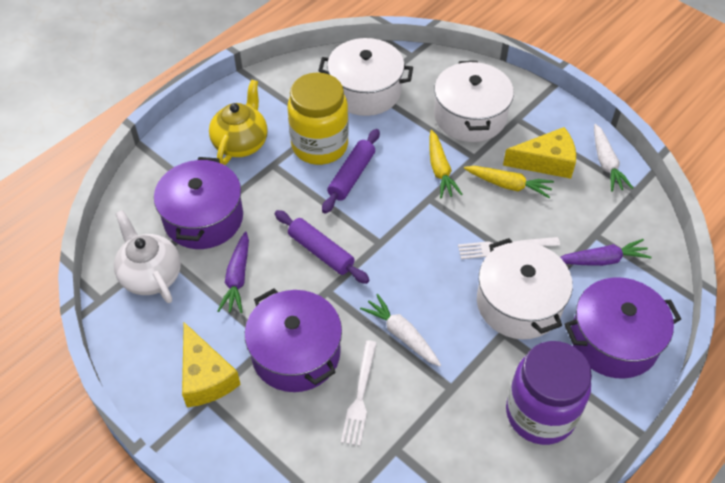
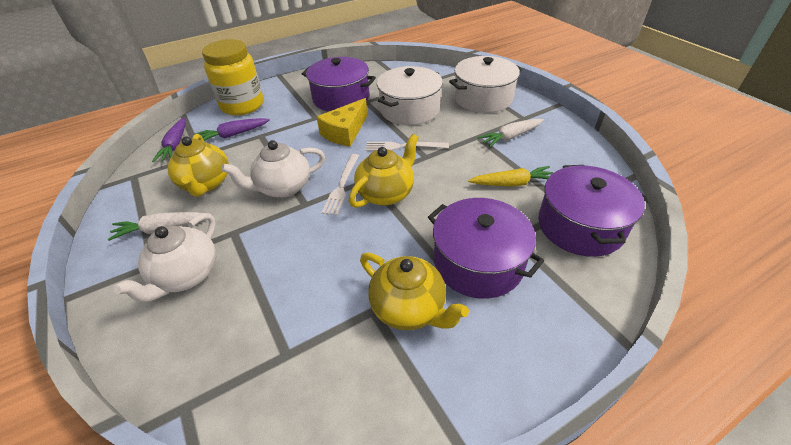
purple jar: 1 -> 0
purple rolling pin: 2 -> 0
white pot: 3 -> 2
white teapot: 1 -> 2
yellow carrot: 2 -> 1
yellow cheese: 2 -> 1
yellow teapot: 1 -> 3

